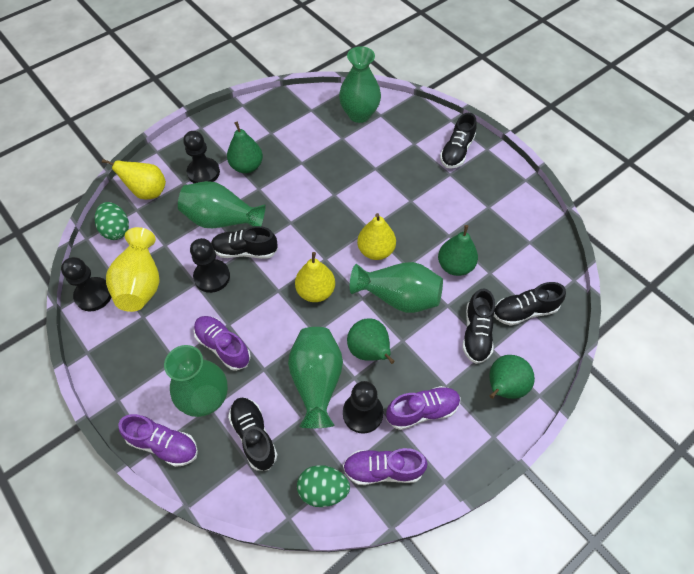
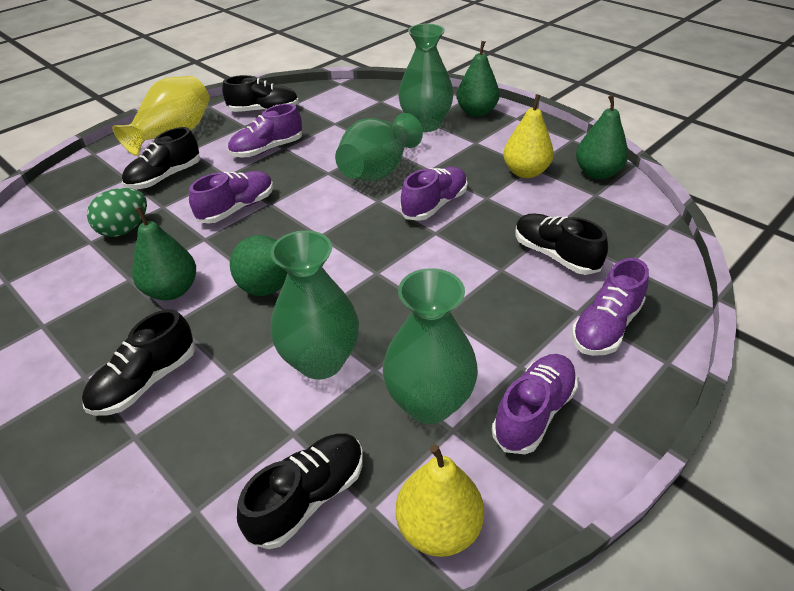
black pawn: 4 -> 0
green egg: 2 -> 1
green vase: 5 -> 4
purple shoe: 4 -> 5
yellow pear: 3 -> 2

